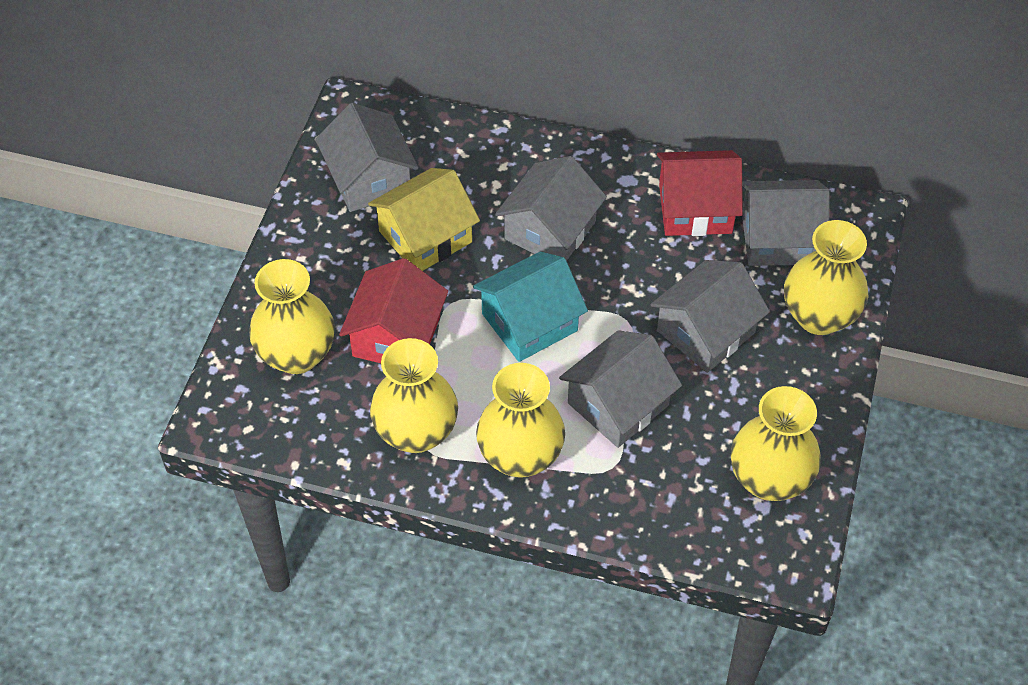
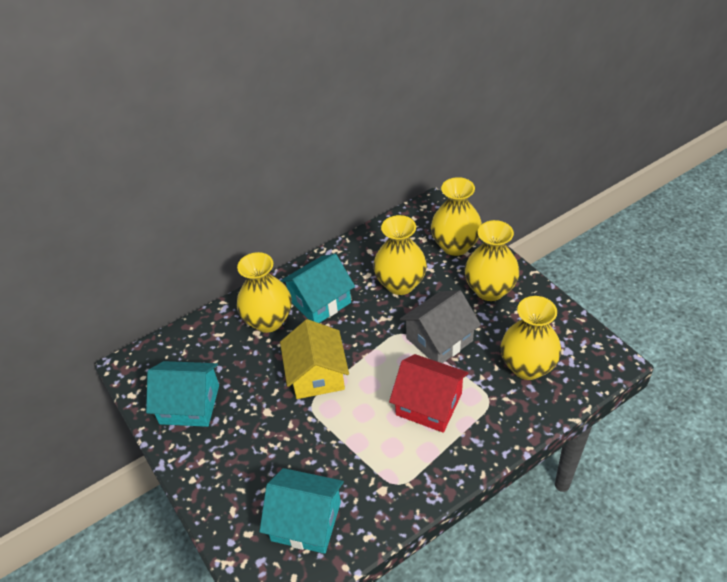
grey house: 5 -> 1
red house: 2 -> 1
turquoise house: 1 -> 3

